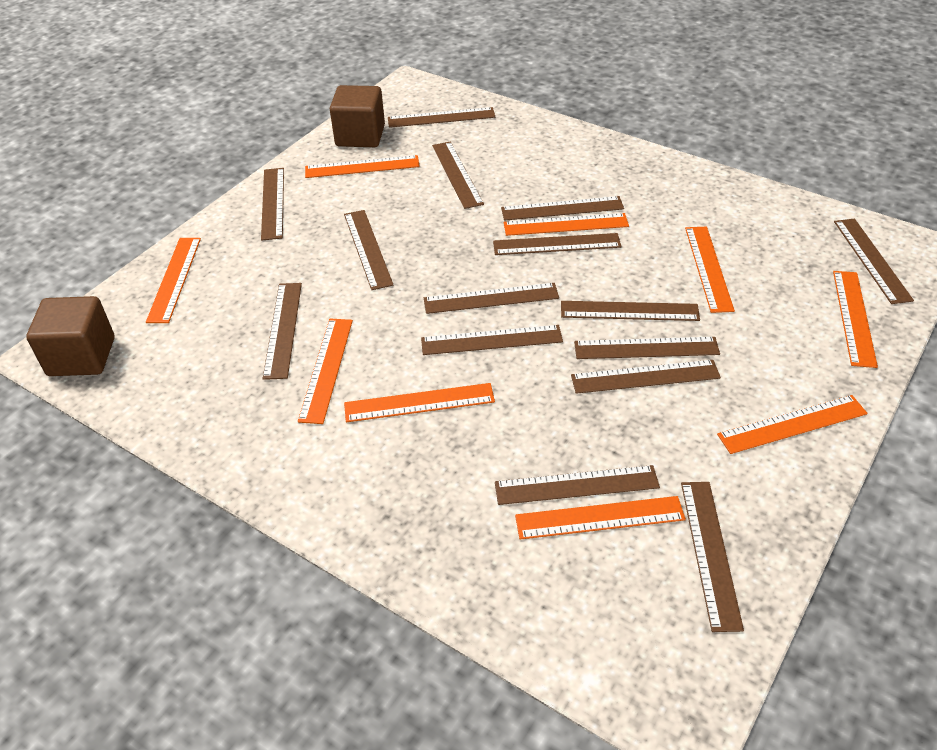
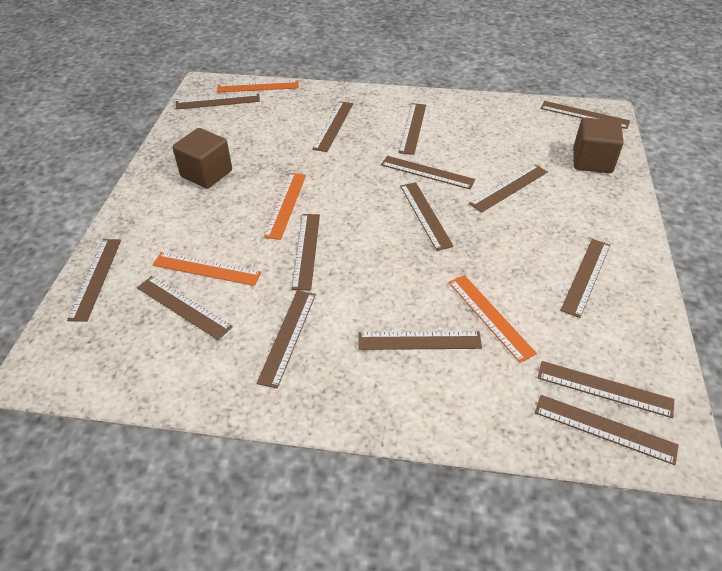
orange ruler: 9 -> 4

